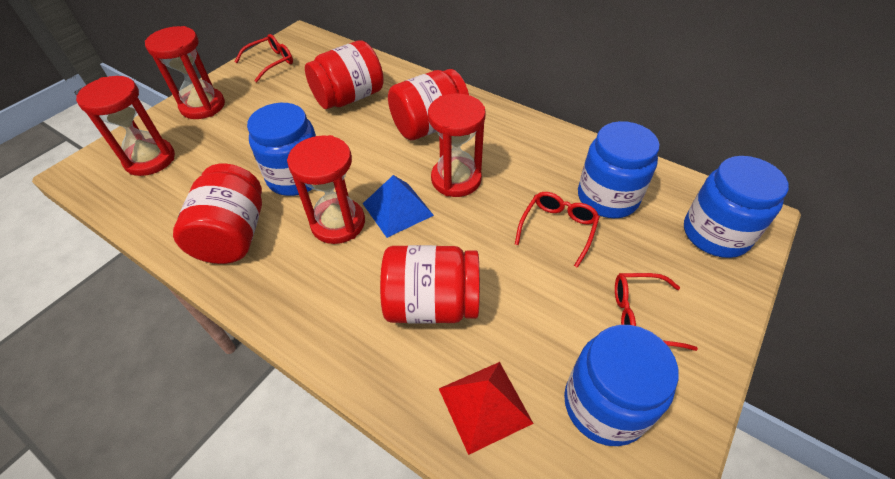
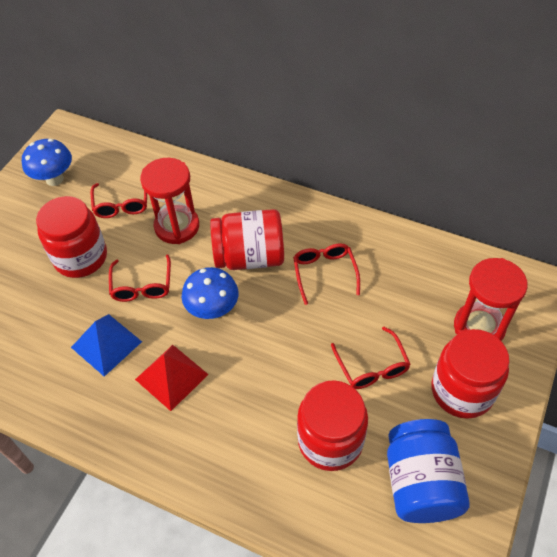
blue jar: 4 -> 1
blue mushroom: 0 -> 2
red glasses: 3 -> 4
red hourglass: 4 -> 2

